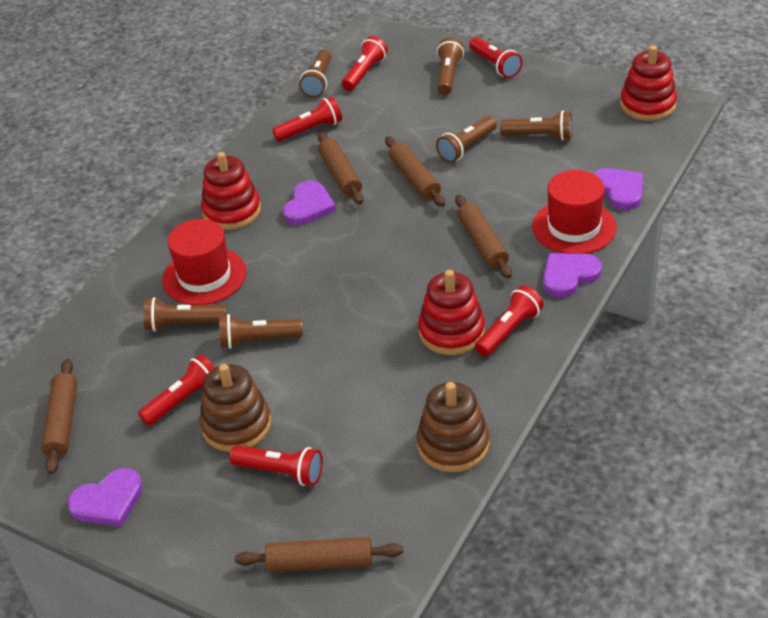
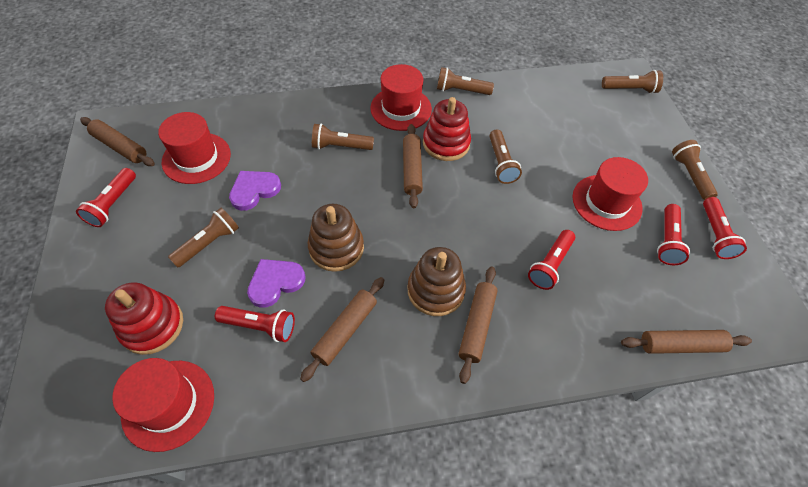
purple heart: 4 -> 2
red flashlight: 6 -> 5
red hat: 2 -> 4
red stacking toy: 3 -> 2

